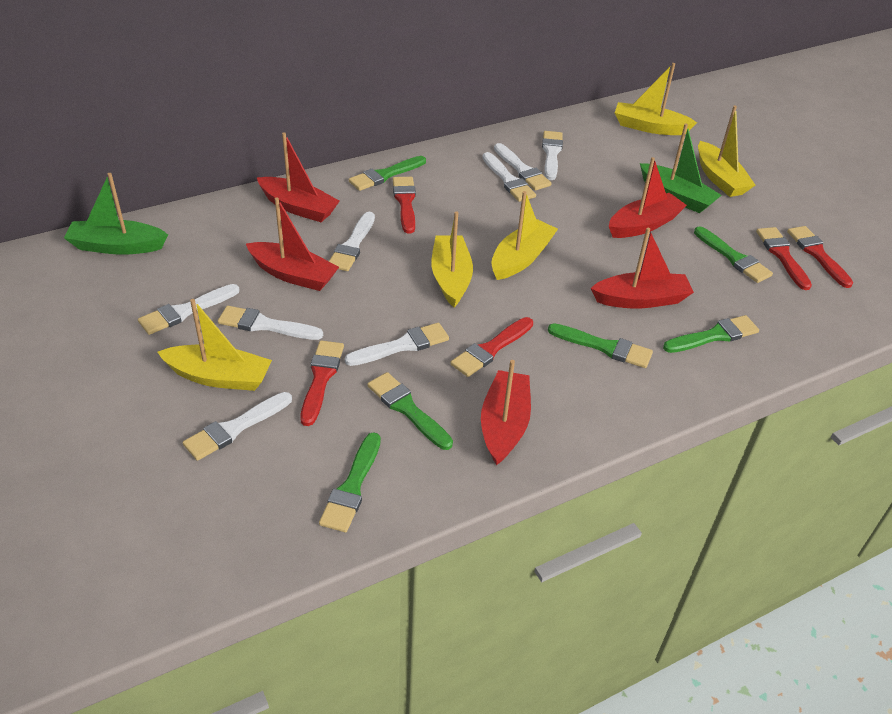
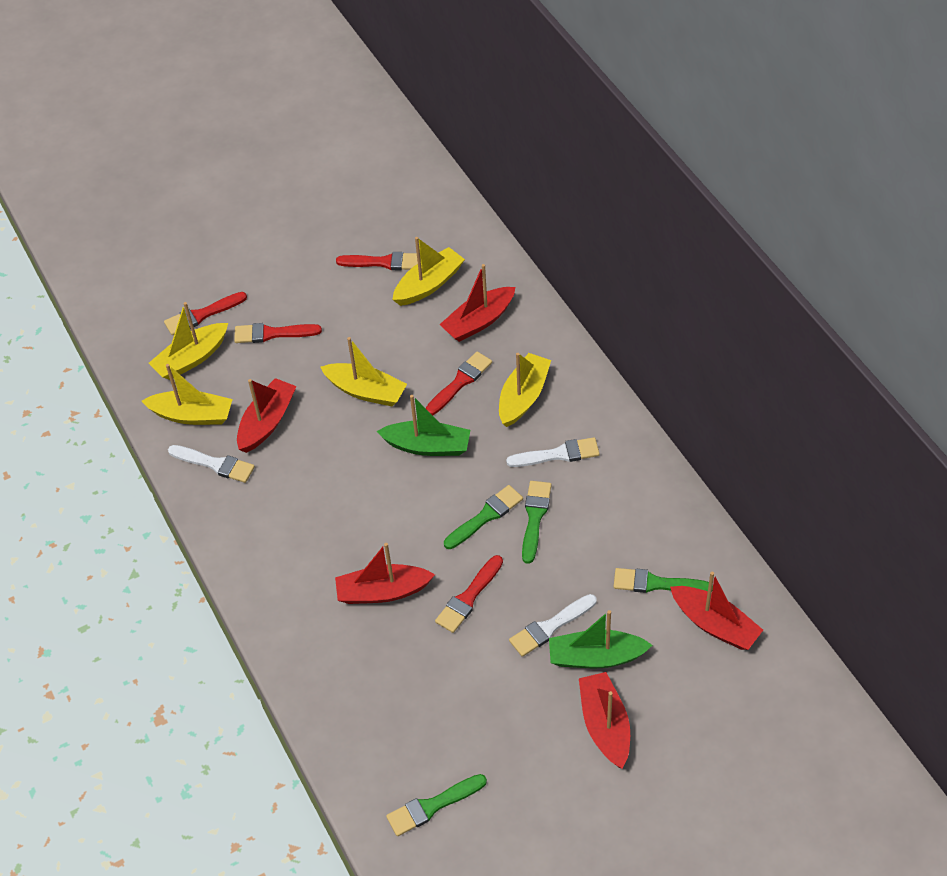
green brush: 6 -> 4
white brush: 8 -> 3

